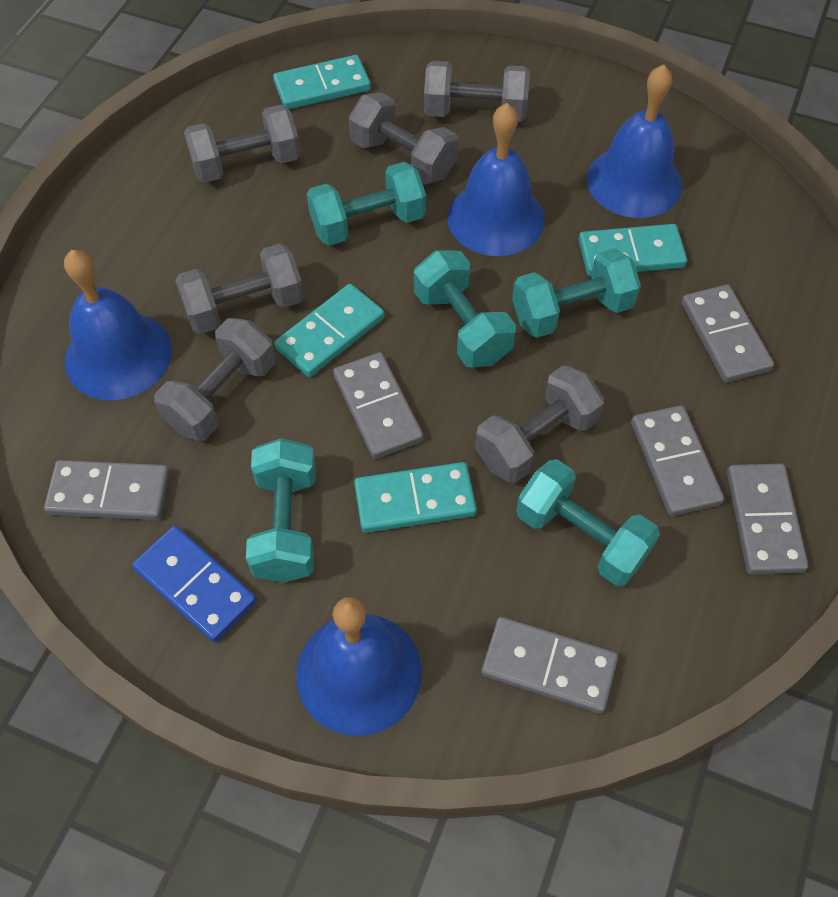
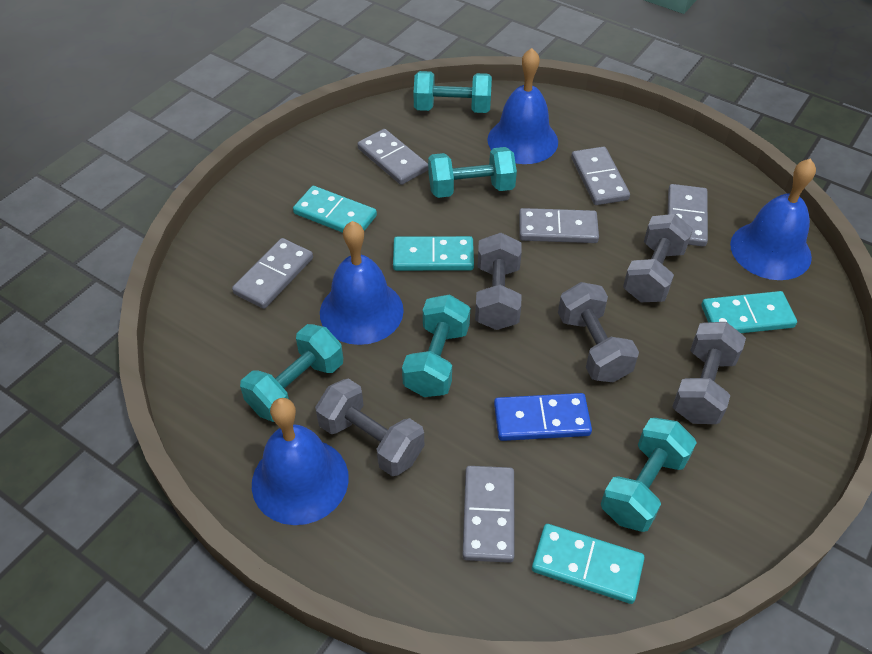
grey dumbbell: 6 -> 5

